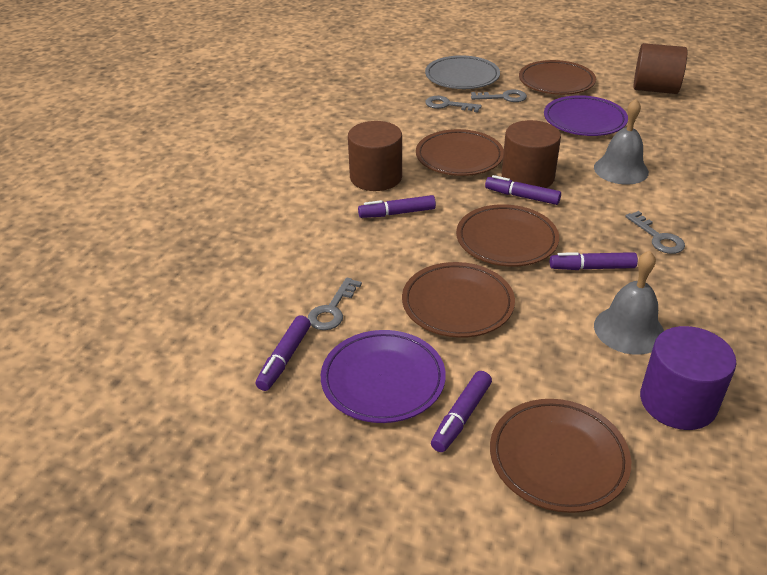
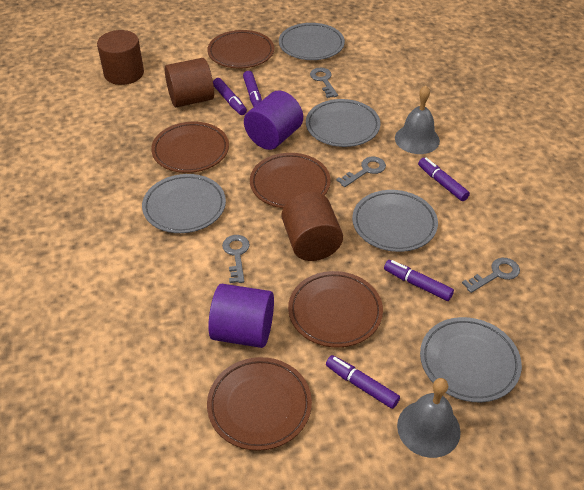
grey plate: 1 -> 5
purple cylinder: 1 -> 2
purple plate: 2 -> 0

